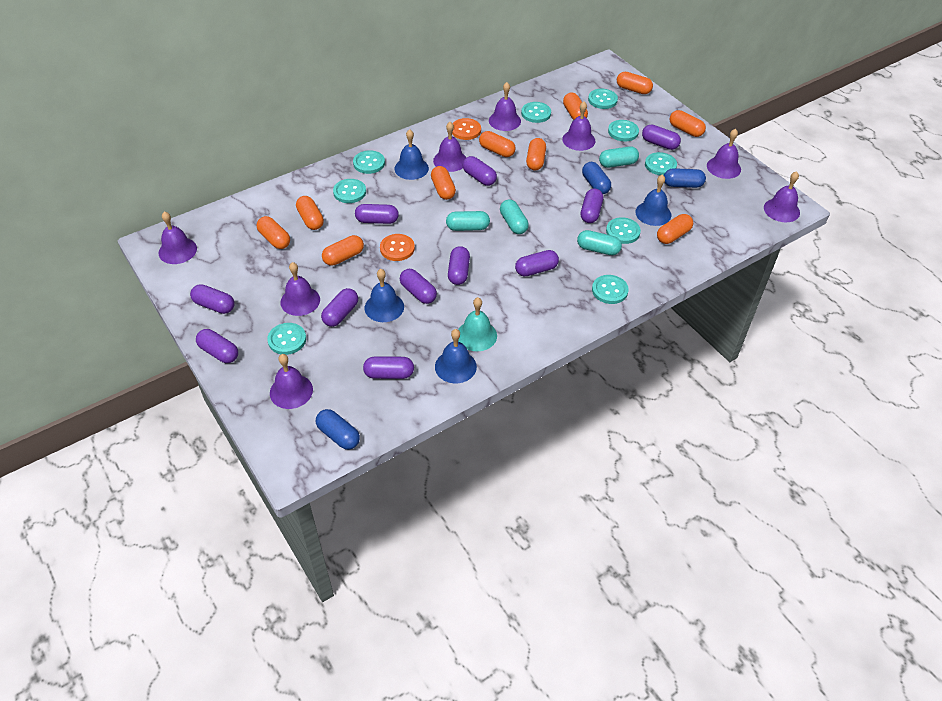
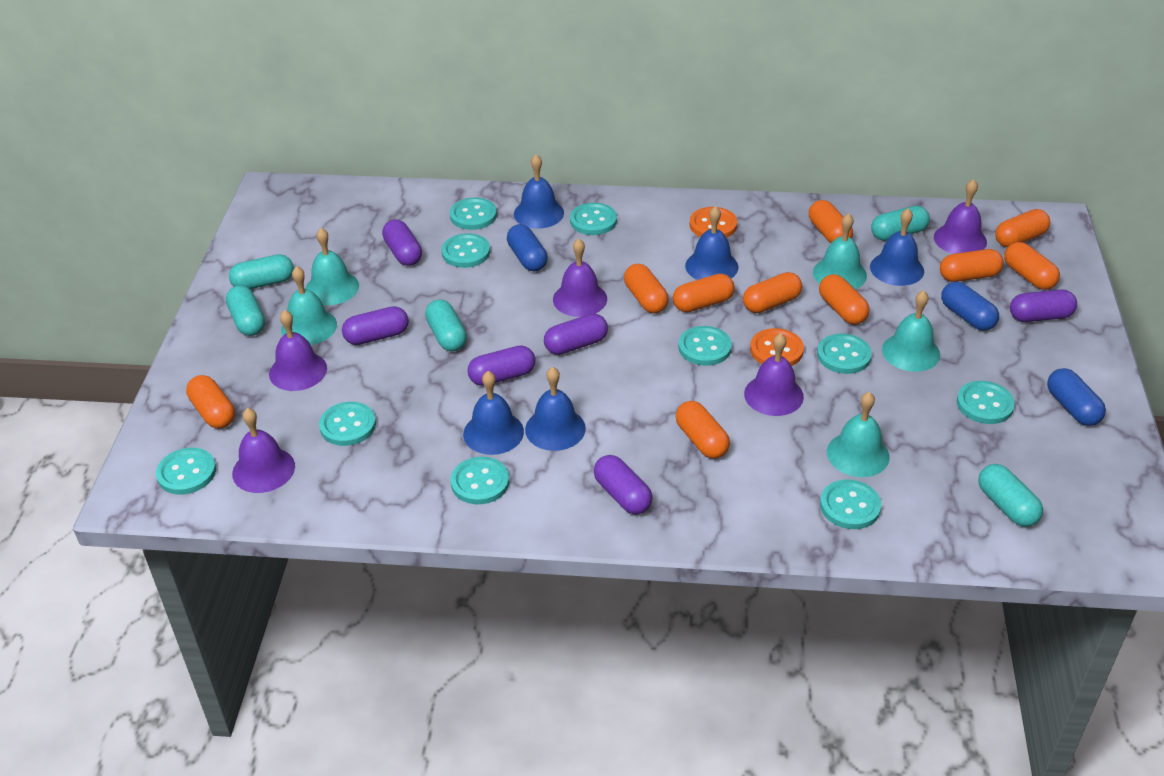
blue bell: 4 -> 5
purple bell: 8 -> 5
purple capsule: 11 -> 6
turquoise bell: 1 -> 5
turquoise button: 9 -> 10
turquoise capsule: 4 -> 5

